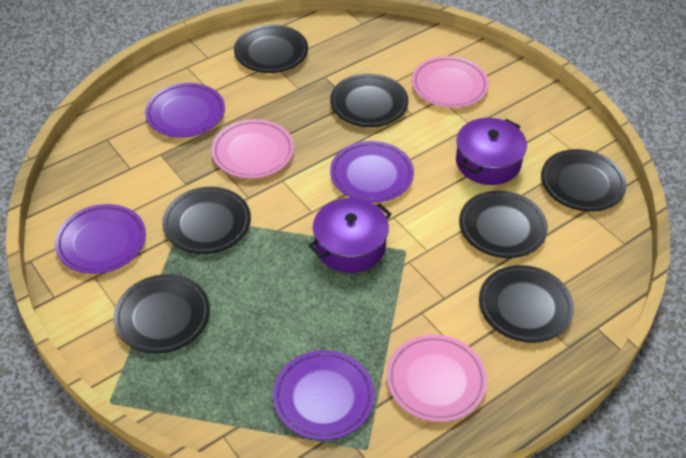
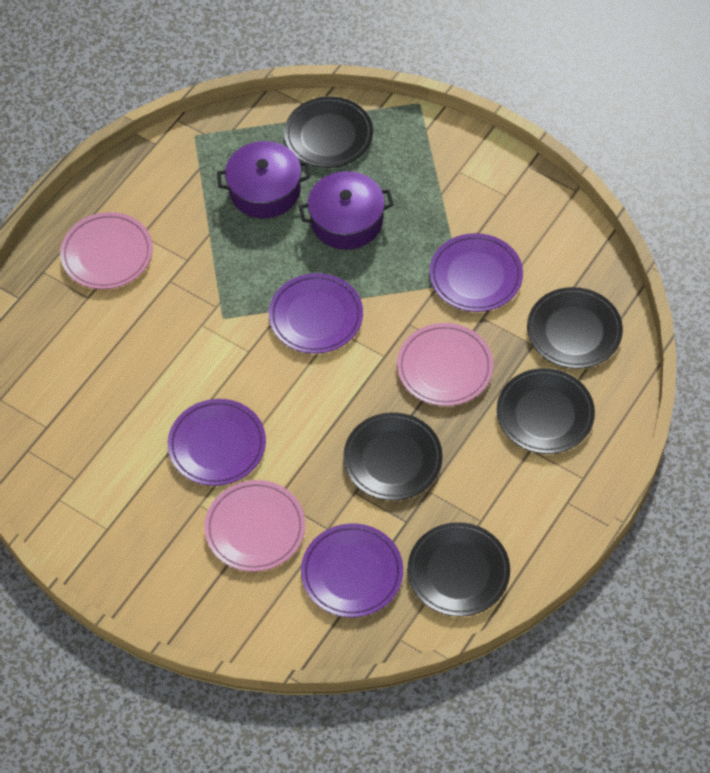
black plate: 7 -> 5

